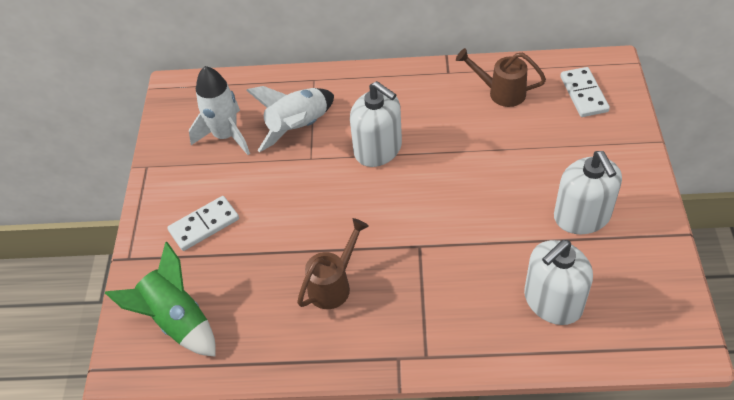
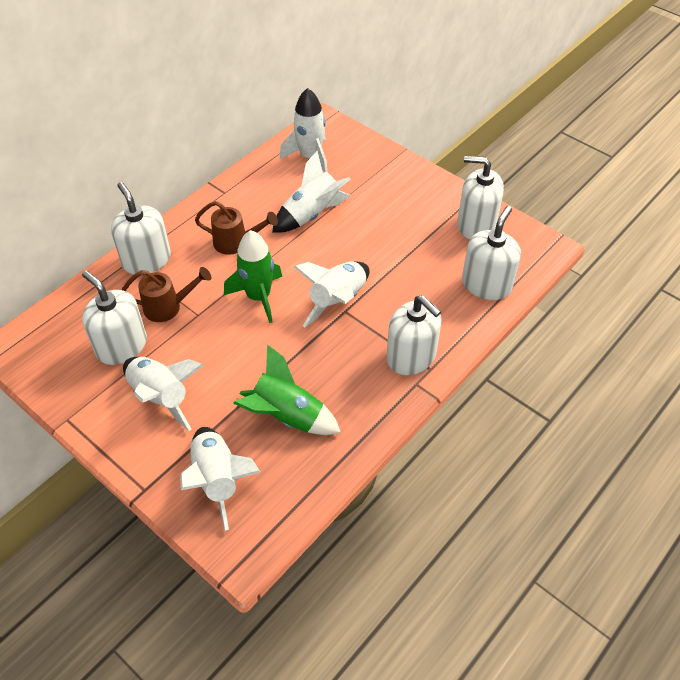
green rocket: 1 -> 2
white domino: 2 -> 0
white rocket: 2 -> 5
white soap dispenser: 3 -> 5

